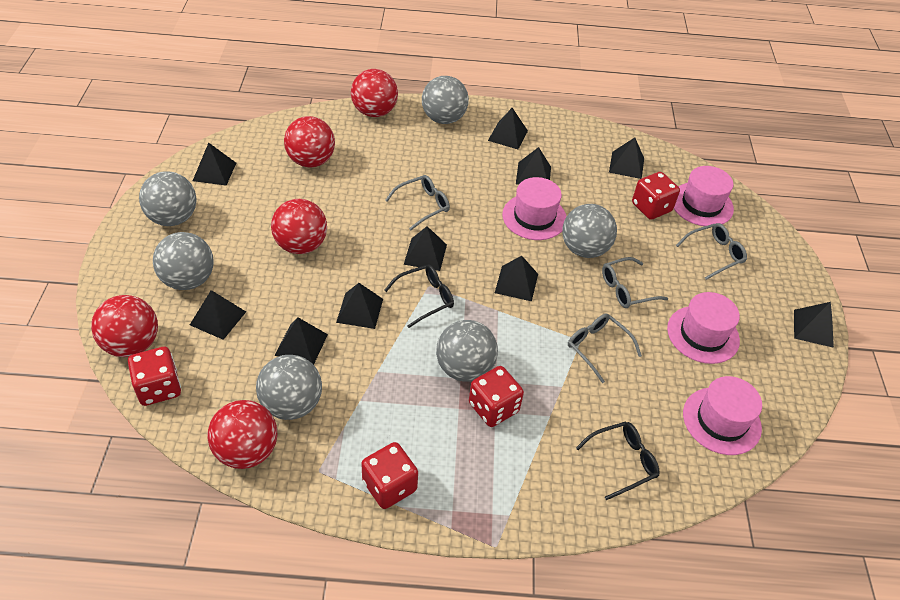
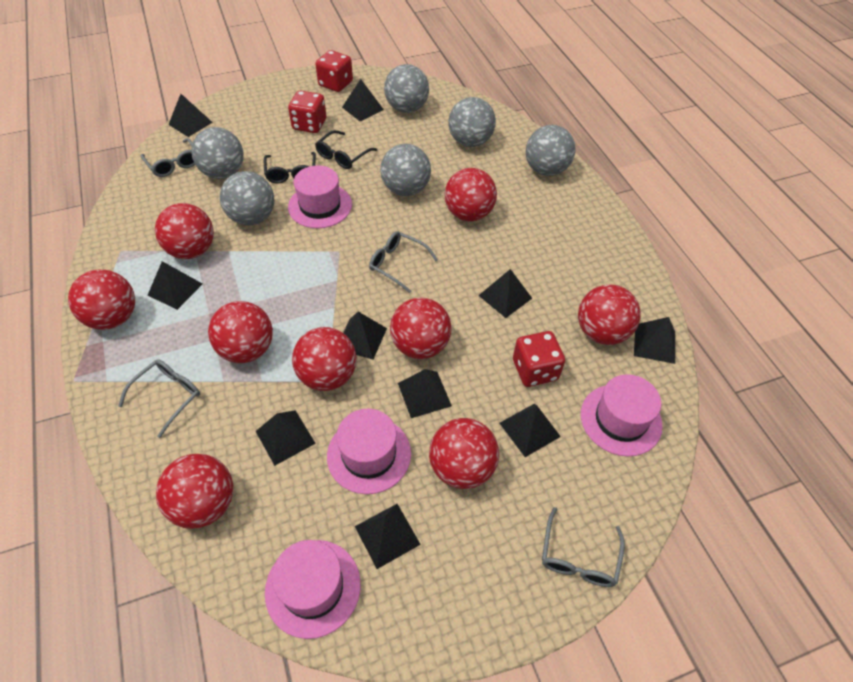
red ball: 5 -> 9
red dice: 4 -> 3

